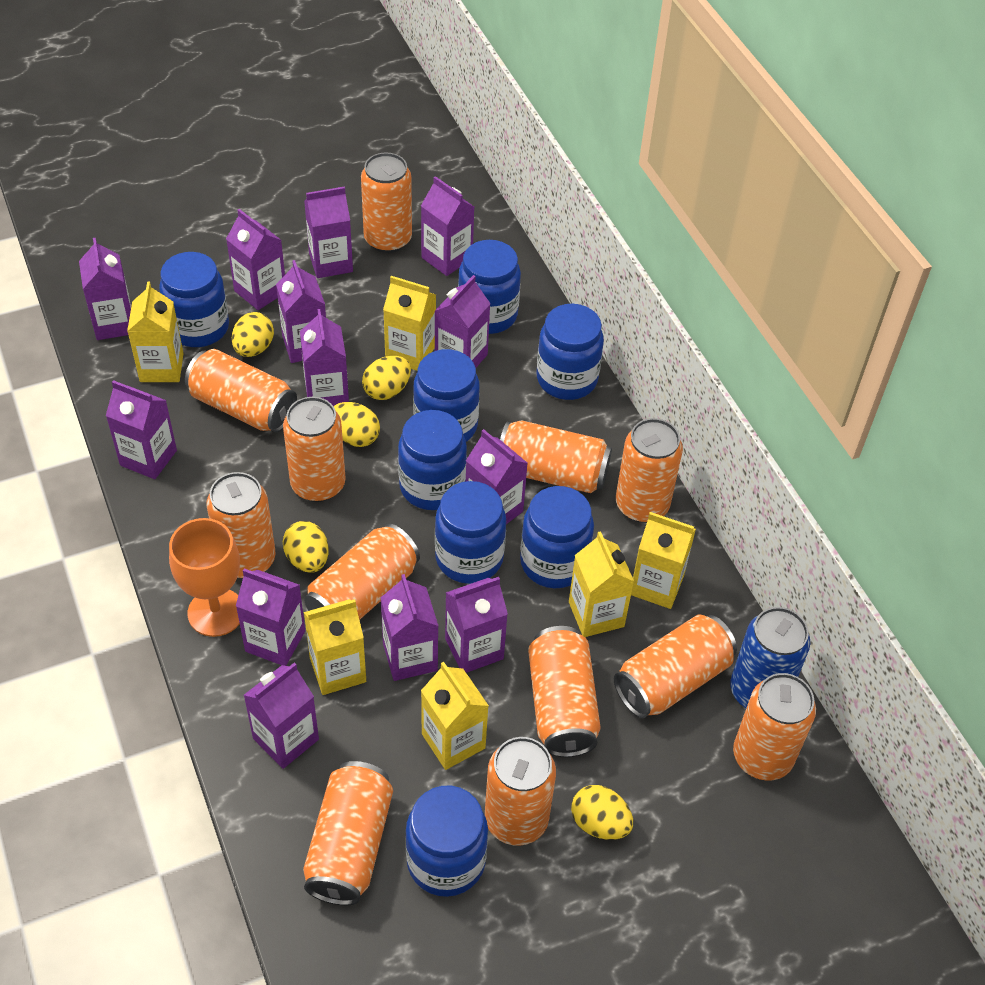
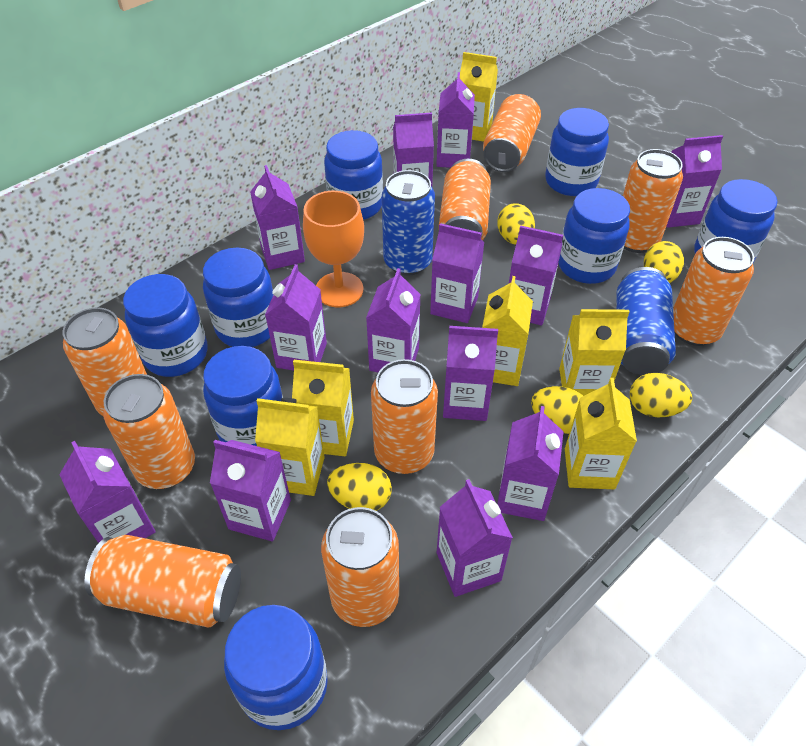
blue can: 1 -> 2
orange can: 12 -> 9

